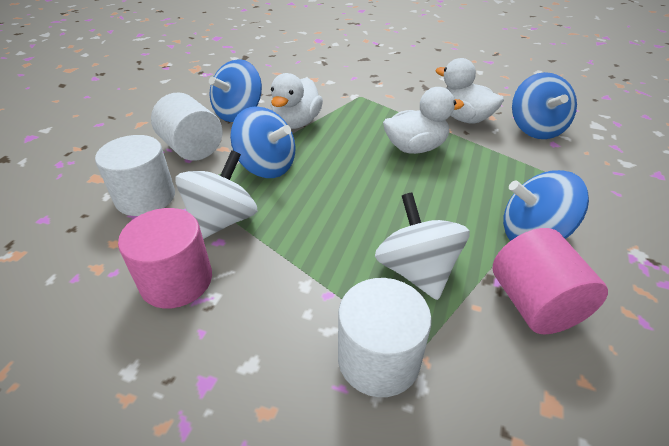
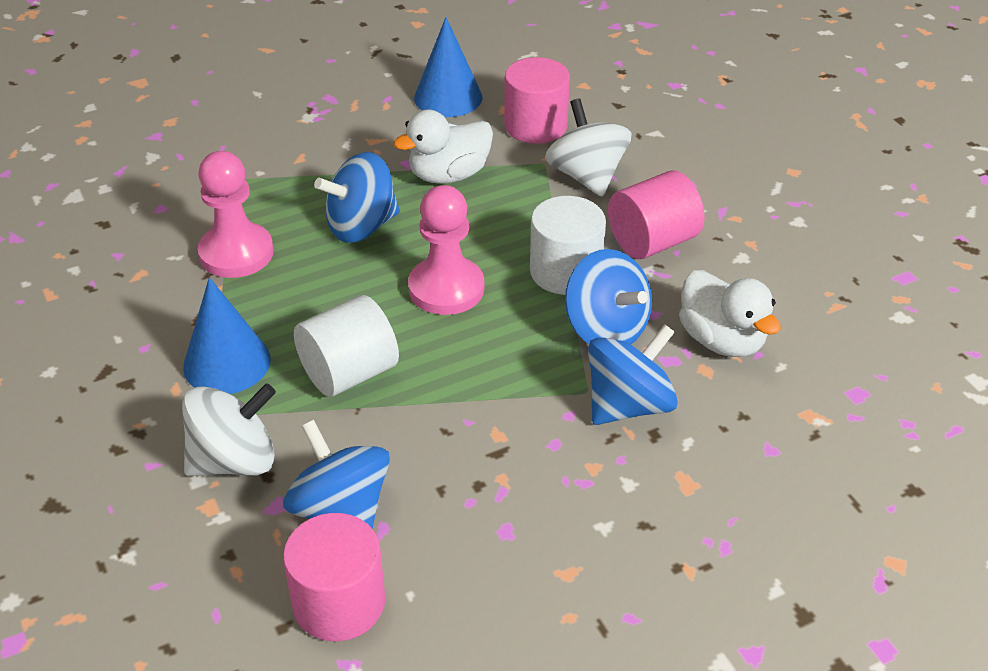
blue cone: 0 -> 2
pink cylinder: 2 -> 3
pink pawn: 0 -> 2
white cylinder: 3 -> 2
white duck: 3 -> 2

